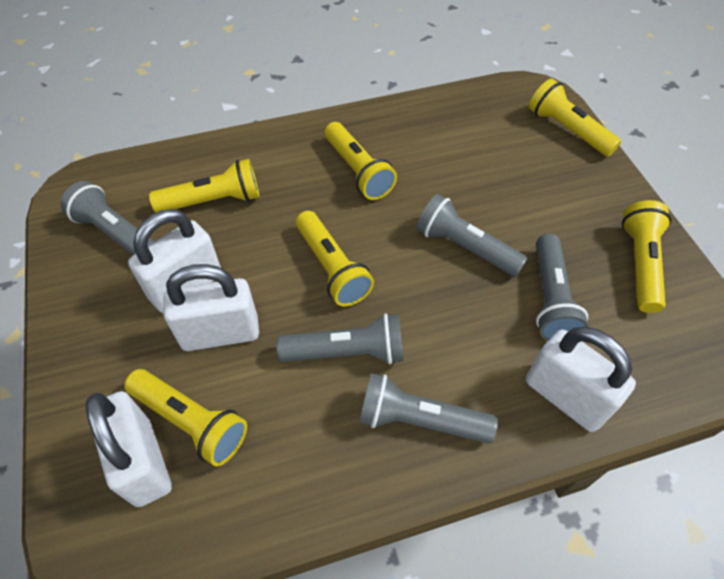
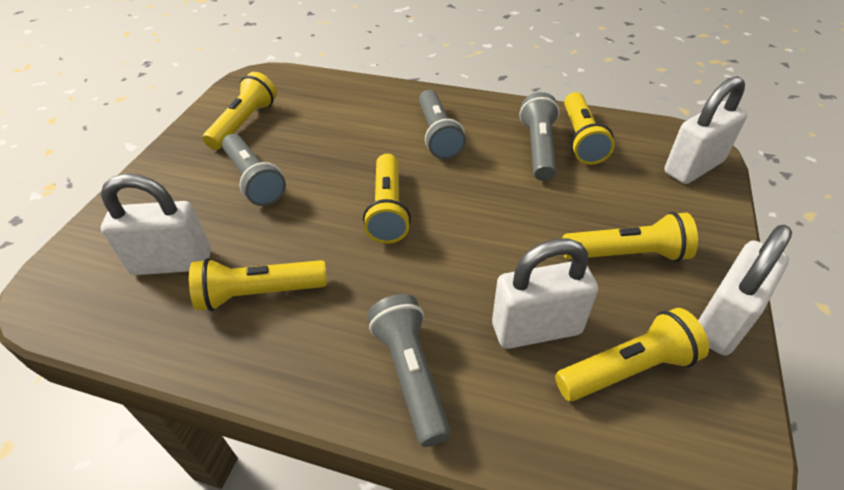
grey flashlight: 5 -> 4

